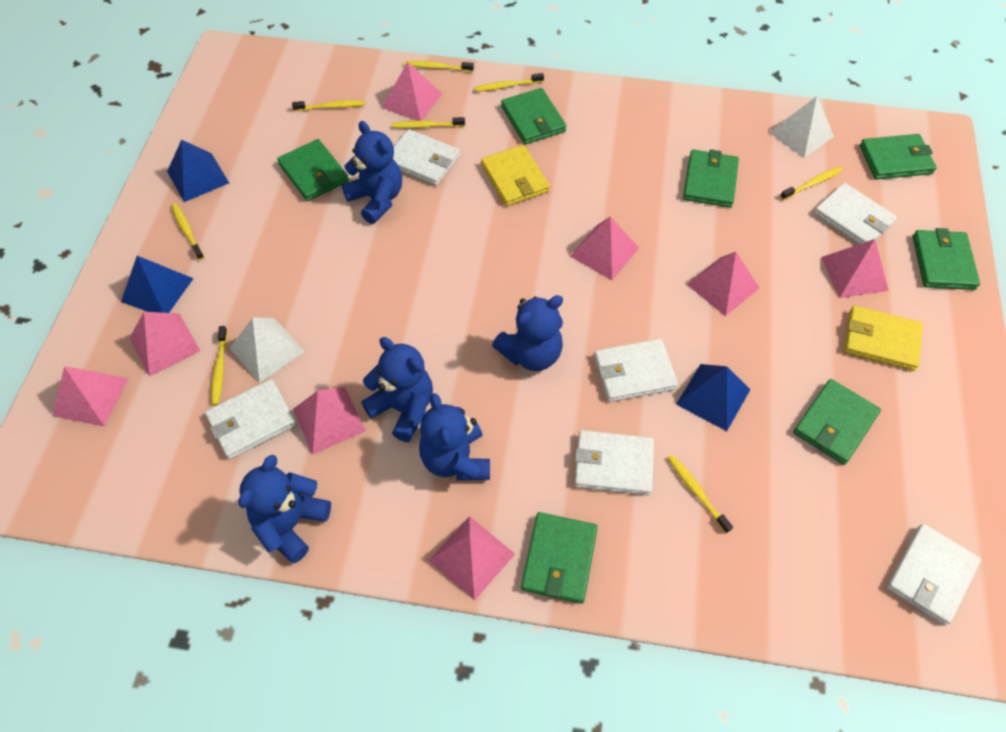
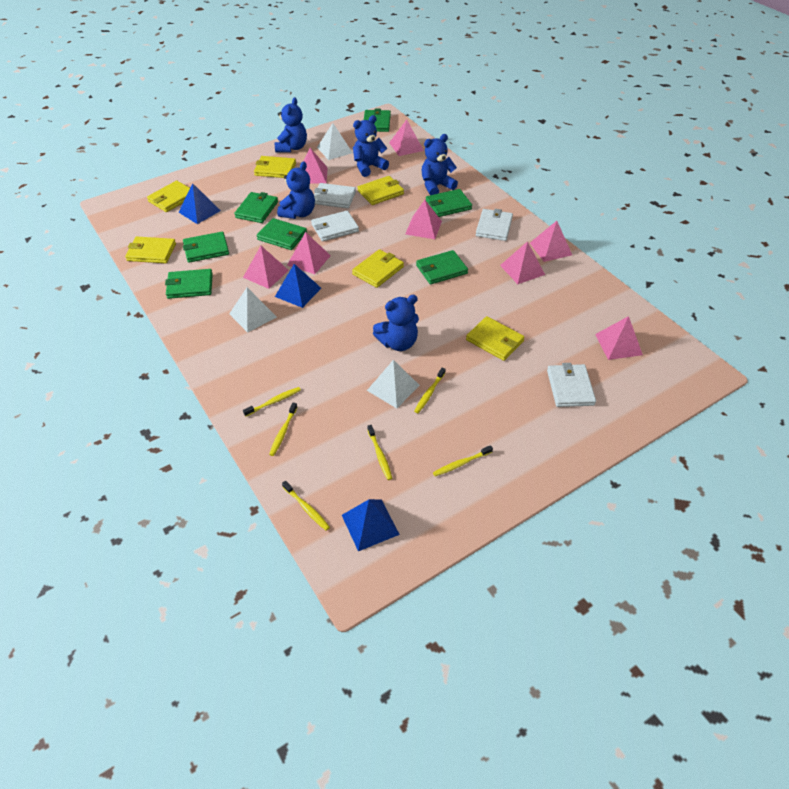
white pyramid: 2 -> 3
white wallet: 6 -> 4
yellow toothbrush: 8 -> 6
yellow wallet: 2 -> 6

